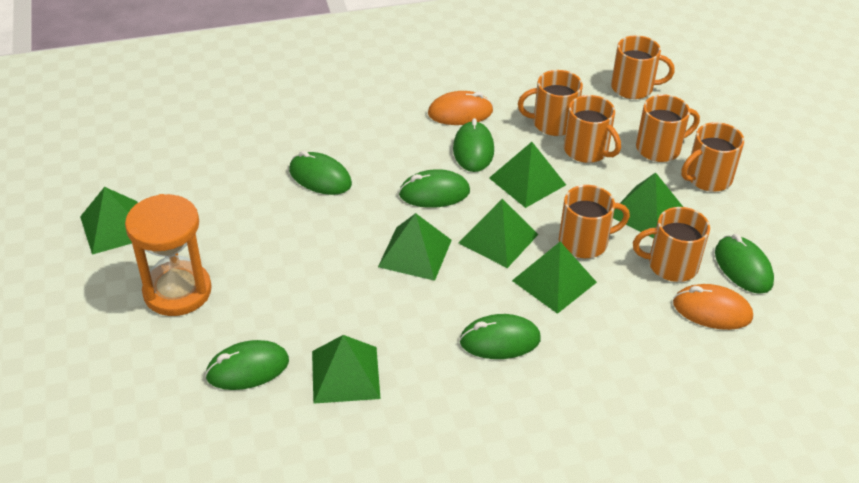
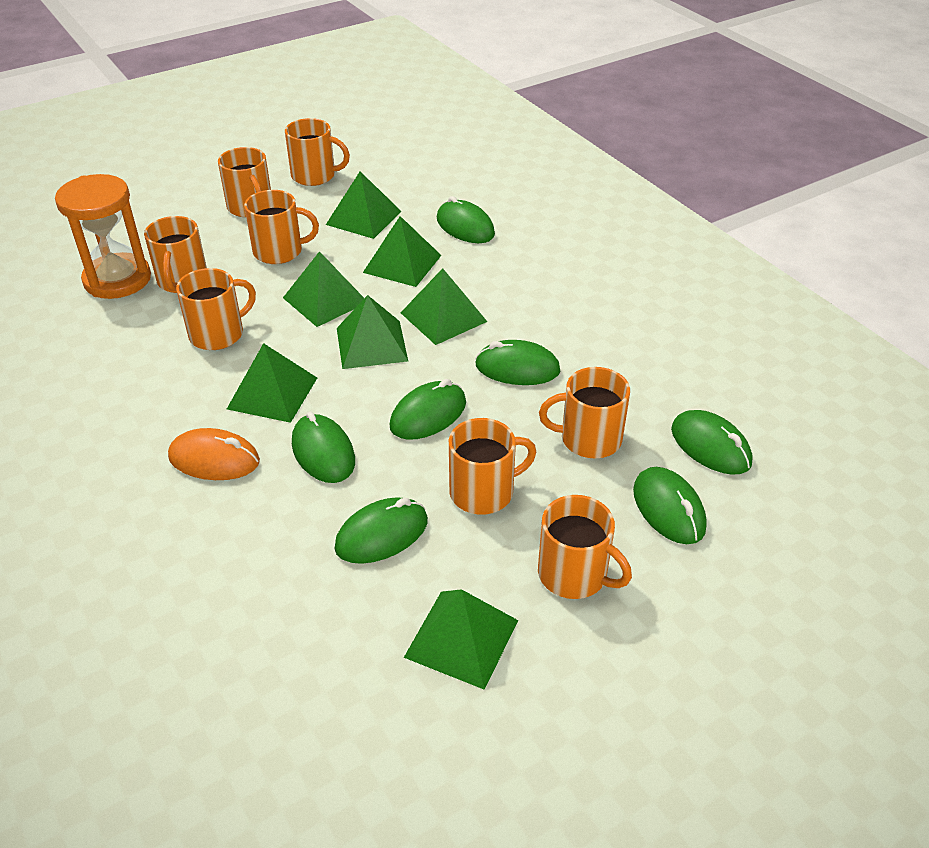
green mouse: 6 -> 7
orange mouse: 2 -> 1
orange mug: 7 -> 8

